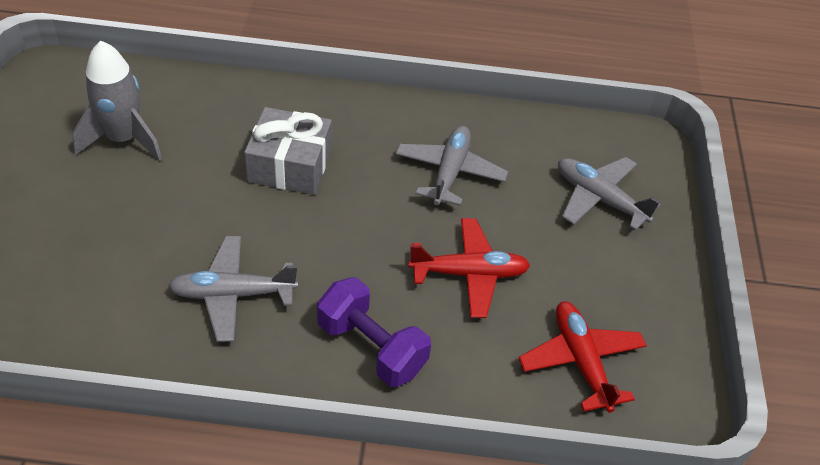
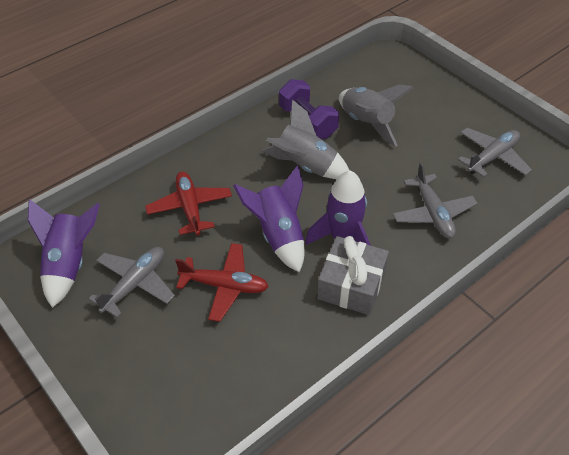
grey rocket: 1 -> 2
purple rocket: 0 -> 3

